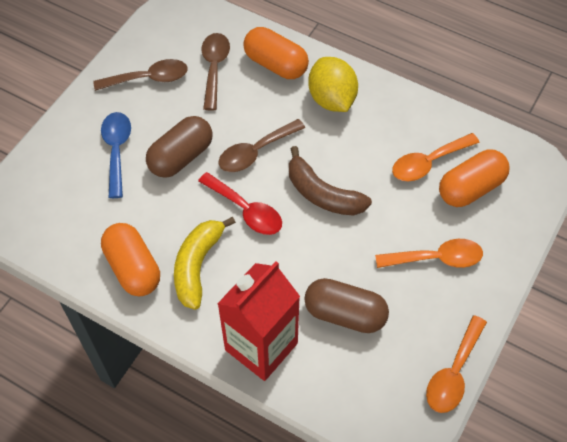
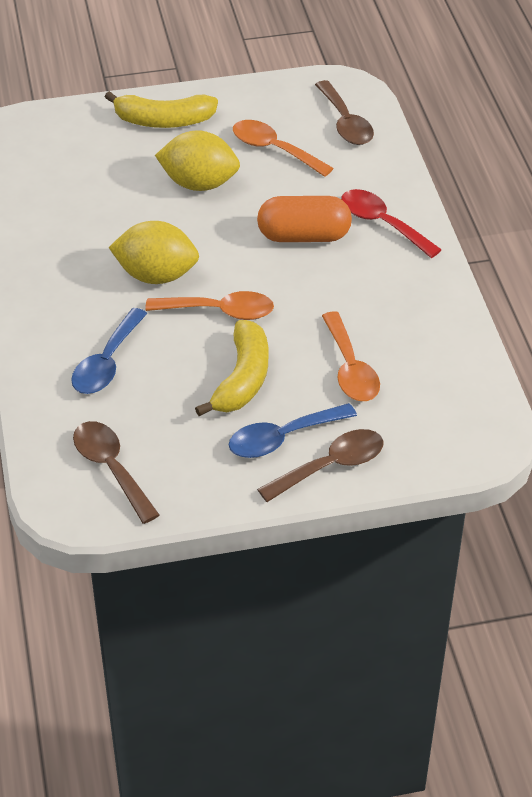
blue spoon: 1 -> 2
brown banana: 1 -> 0
brown capsule: 2 -> 0
orange capsule: 3 -> 1
red carton: 1 -> 0
yellow banana: 1 -> 2
yellow lemon: 1 -> 2

